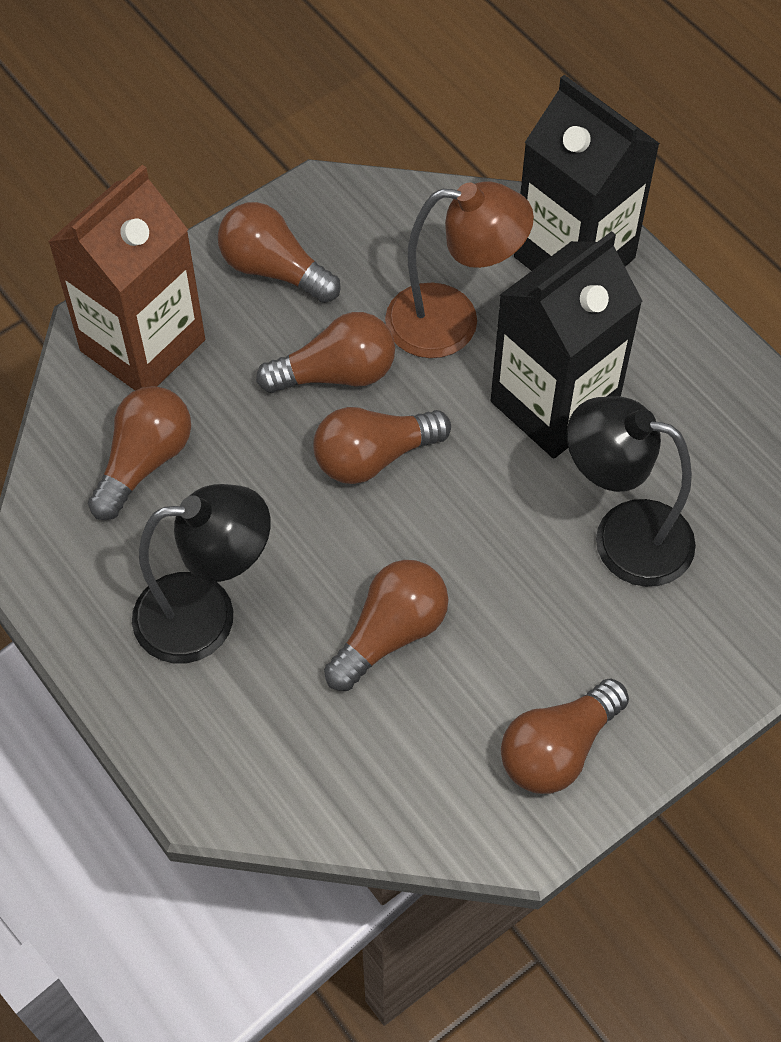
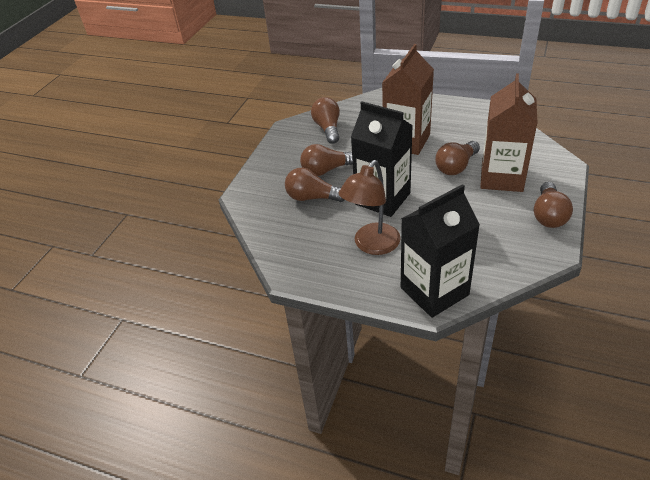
black lamp: 2 -> 0
brown carton: 1 -> 2
brown light bulb: 6 -> 5

